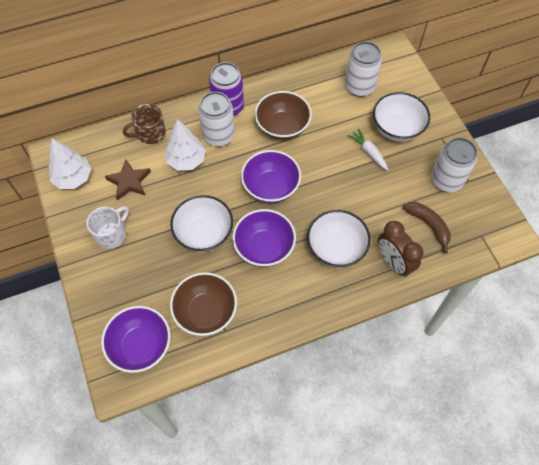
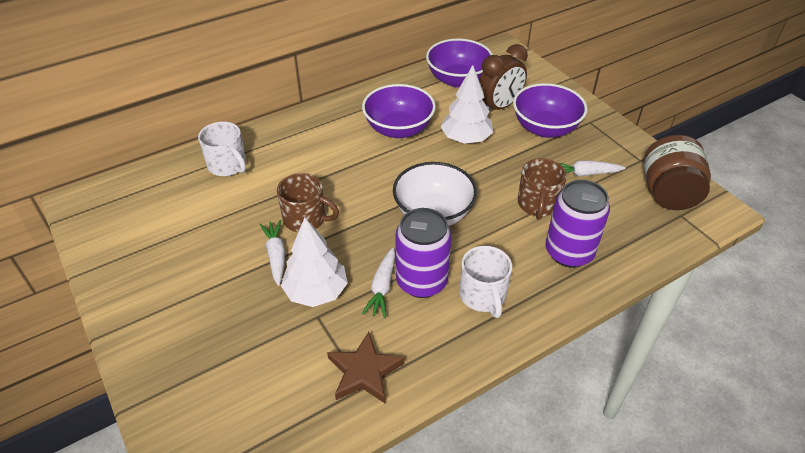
brown banana: 1 -> 0
brown bowl: 2 -> 0
brown jar: 0 -> 1
brown mug: 1 -> 2
purple can: 1 -> 2
white bowl: 3 -> 1
white can: 3 -> 0
white carrot: 1 -> 3
white mug: 1 -> 2

